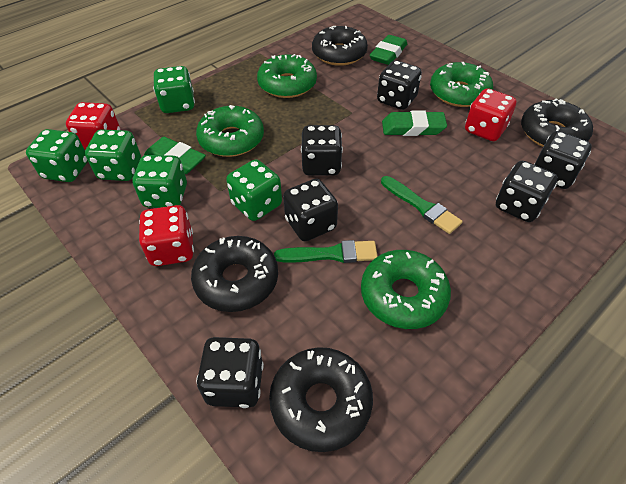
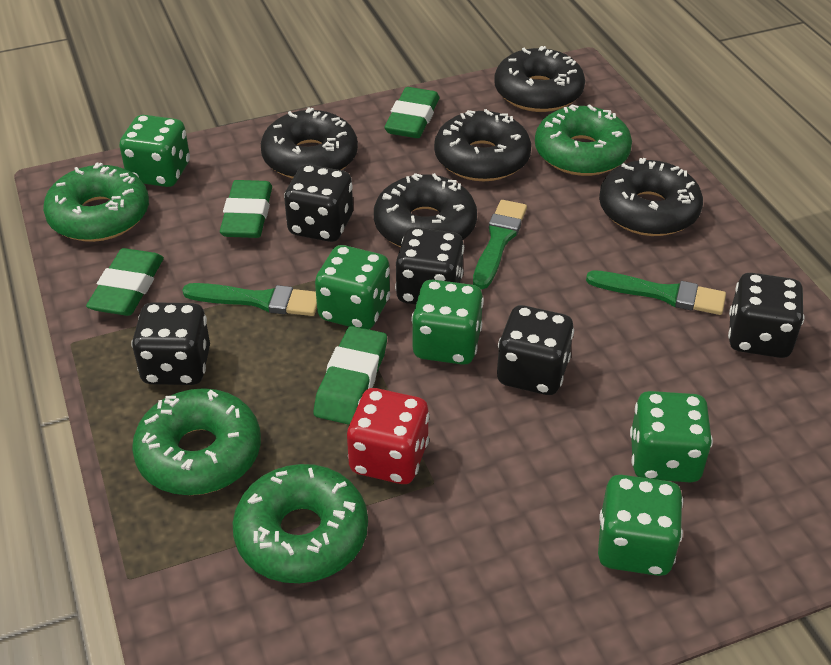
black dice: 6 -> 5
black donut: 4 -> 5
green brush: 2 -> 3
green eraser: 3 -> 4
red dice: 3 -> 1

